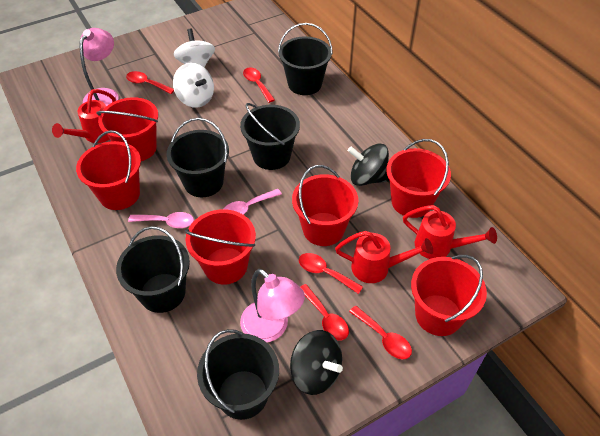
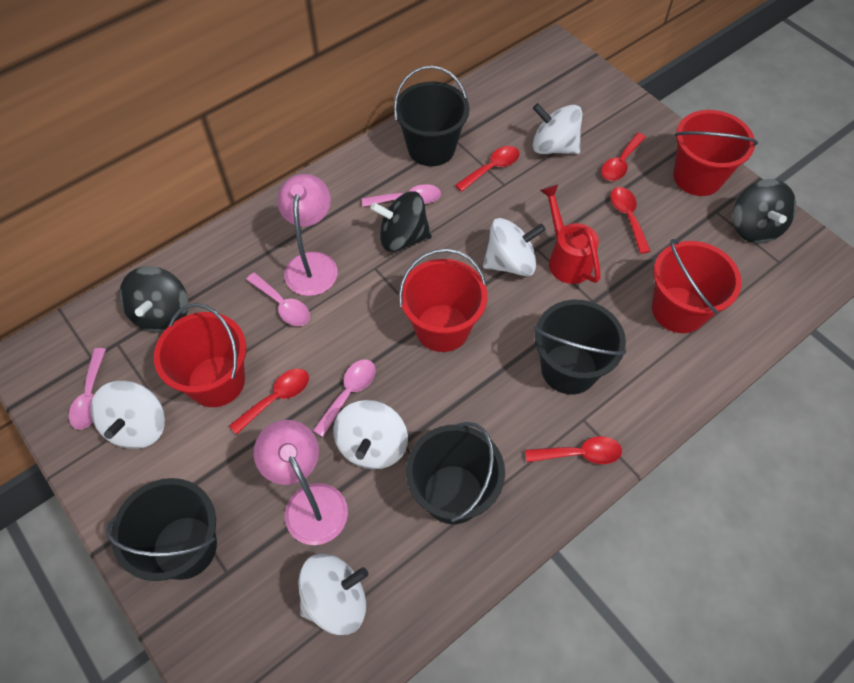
black bucket: 5 -> 4
black spinning top: 2 -> 3
pink spoon: 2 -> 4
red bucket: 6 -> 4
red watering can: 3 -> 1
white spinning top: 2 -> 5

